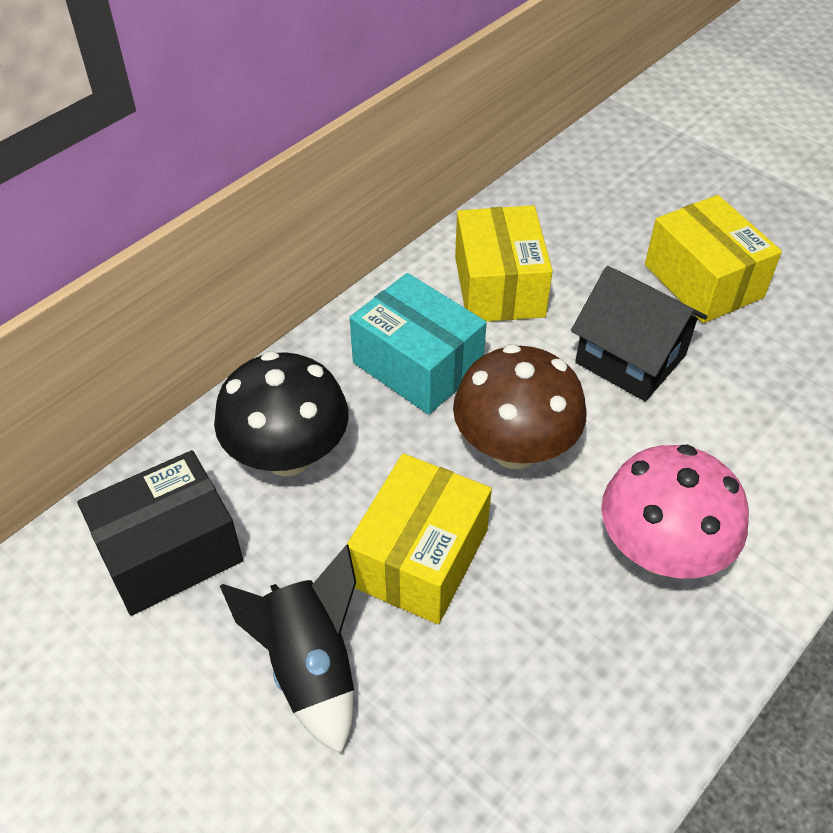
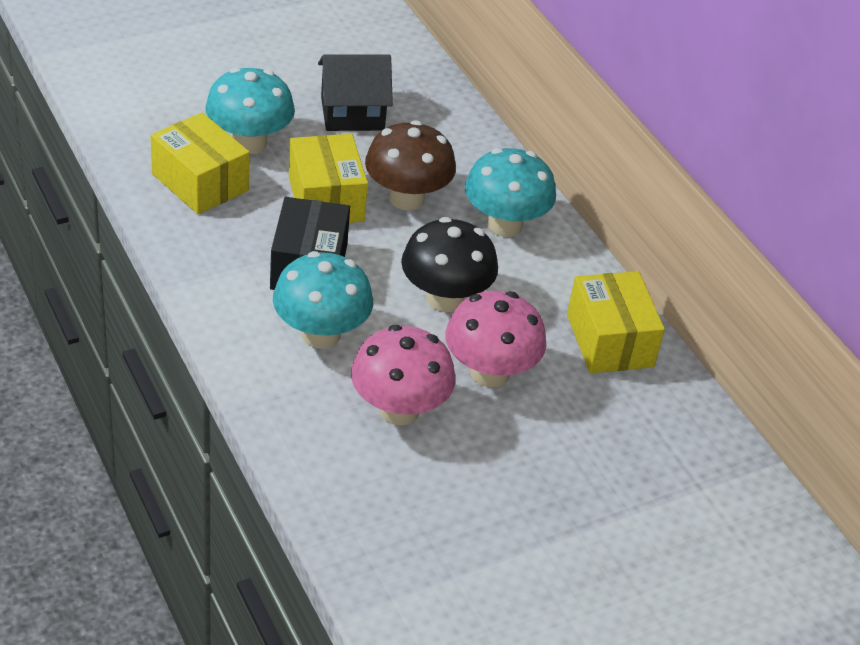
black rocket: 1 -> 0
pink mushroom: 1 -> 2
turquoise box: 1 -> 0
turquoise mushroom: 0 -> 3

